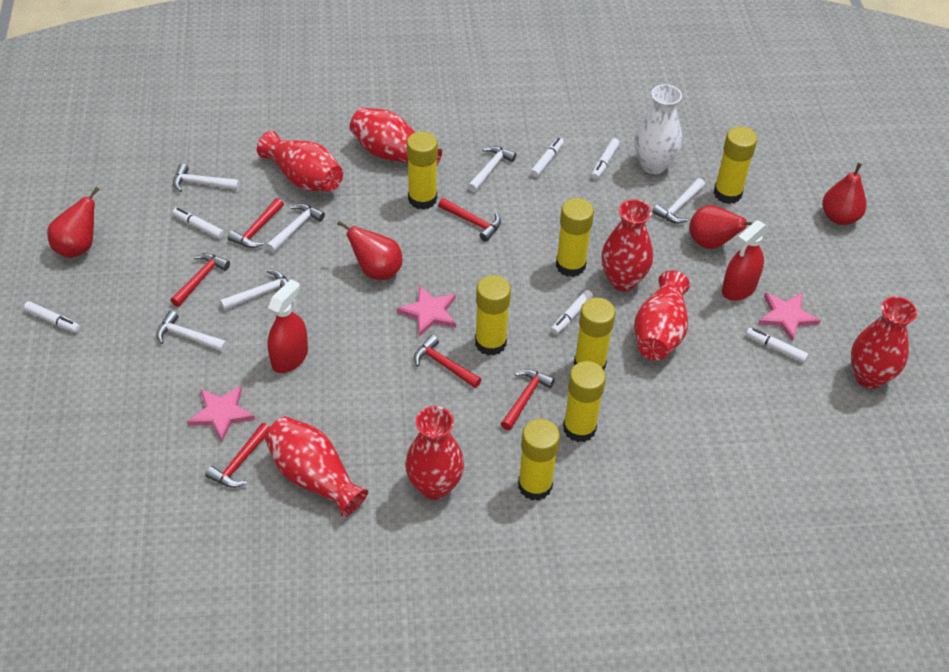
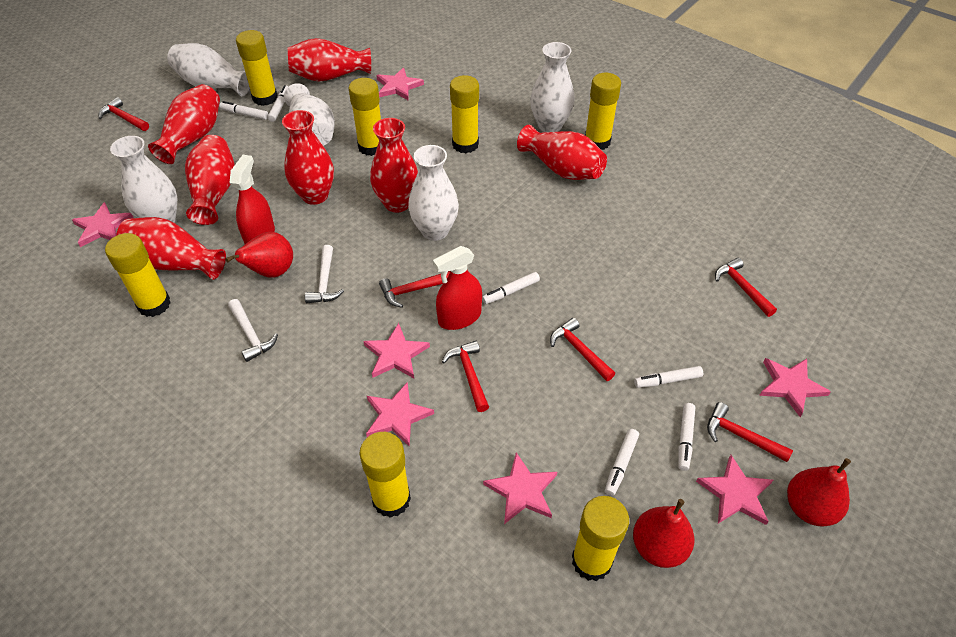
pink star: 3 -> 7
red pear: 4 -> 3
white hammer: 6 -> 2
white vase: 1 -> 5

